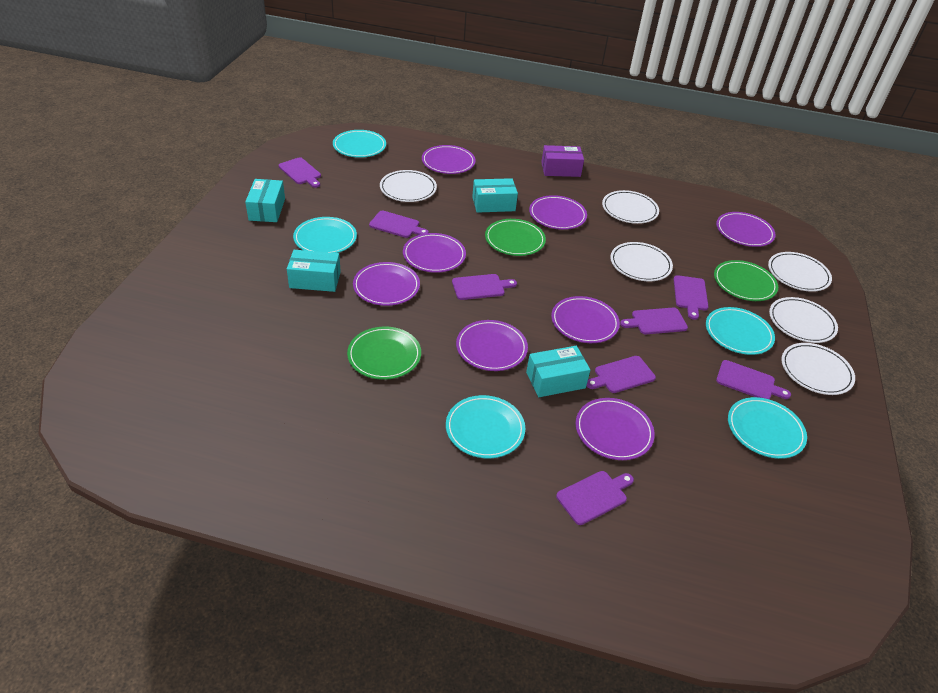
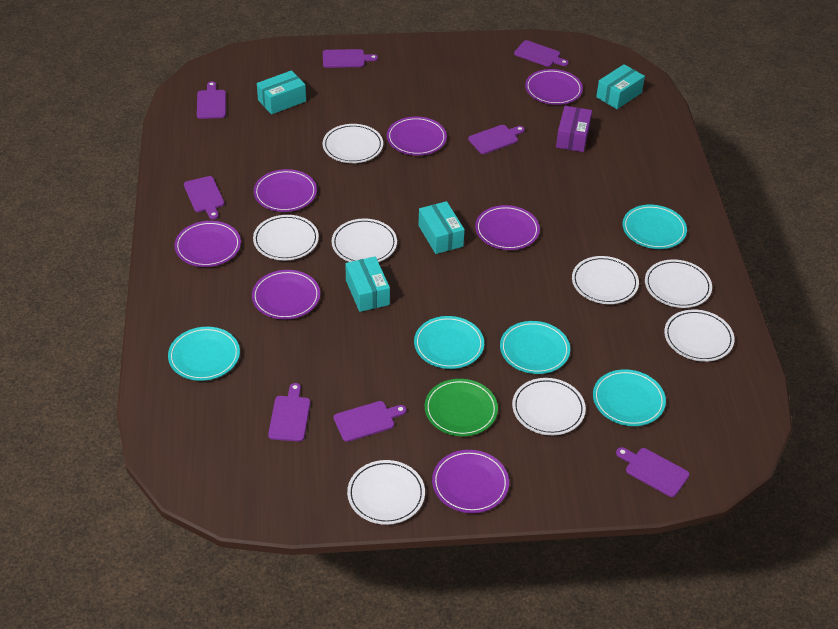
green plate: 3 -> 1
purple plate: 8 -> 7
white plate: 6 -> 8

